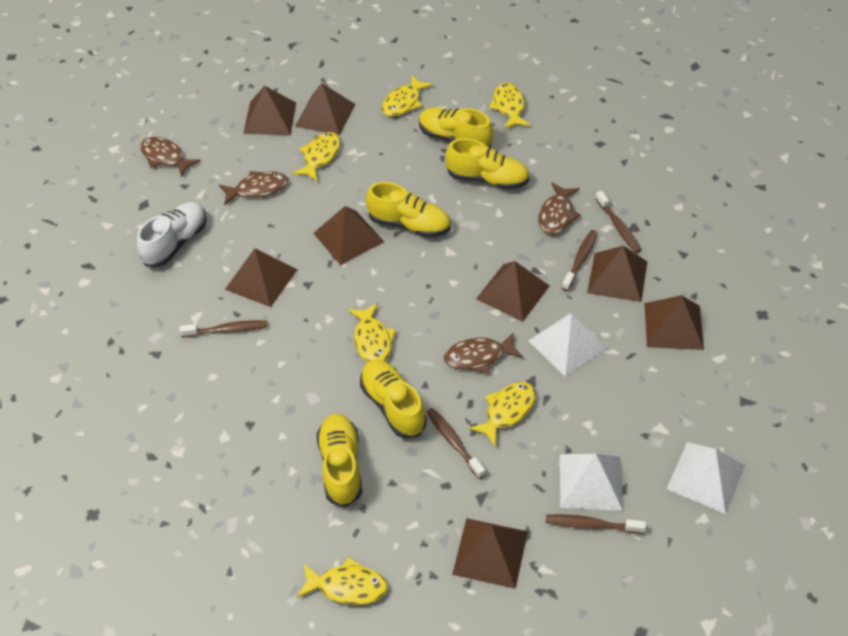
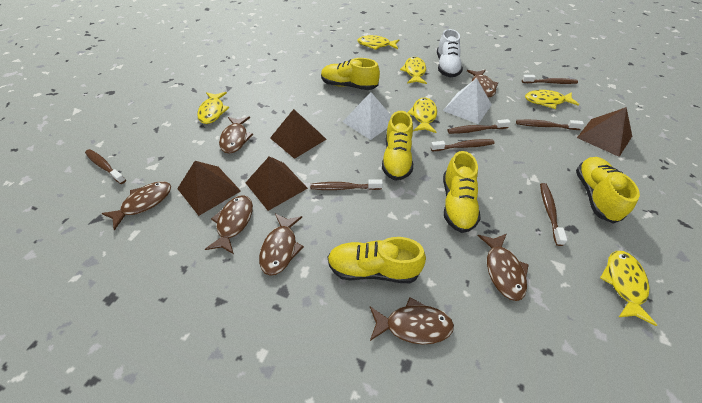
brown fish: 4 -> 7
brown pyramid: 8 -> 4
brown toothbrush: 5 -> 7
white pyramid: 3 -> 2

